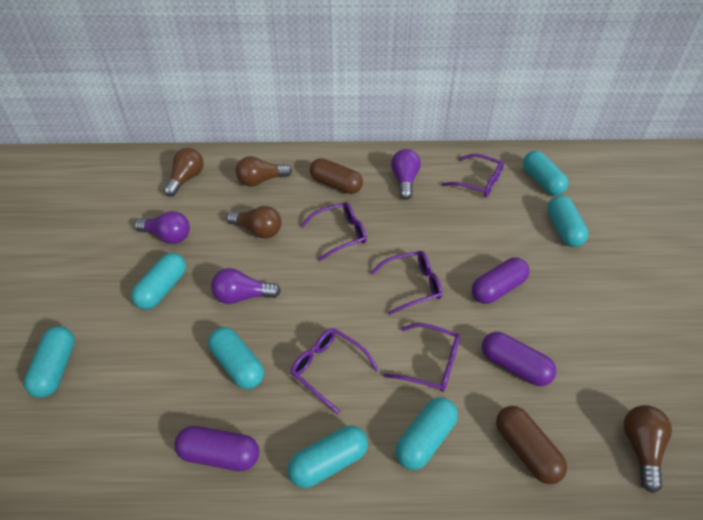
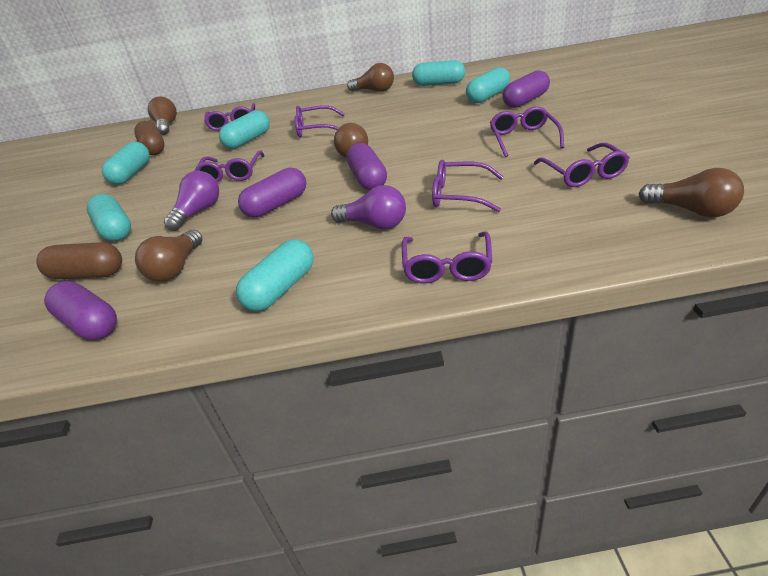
brown light bulb: 4 -> 5
purple capsule: 3 -> 4
purple glasses: 5 -> 7
purple light bulb: 3 -> 2
turquoise capsule: 7 -> 6

